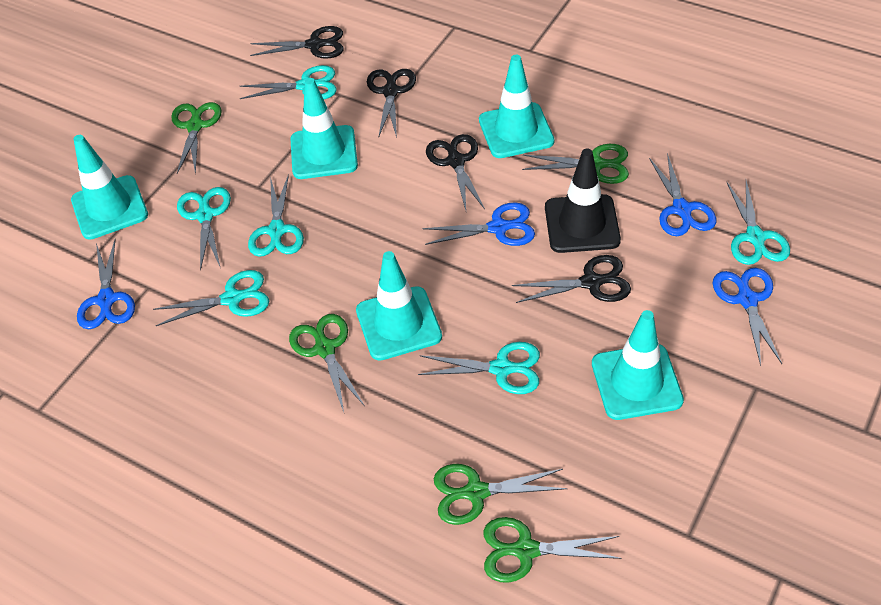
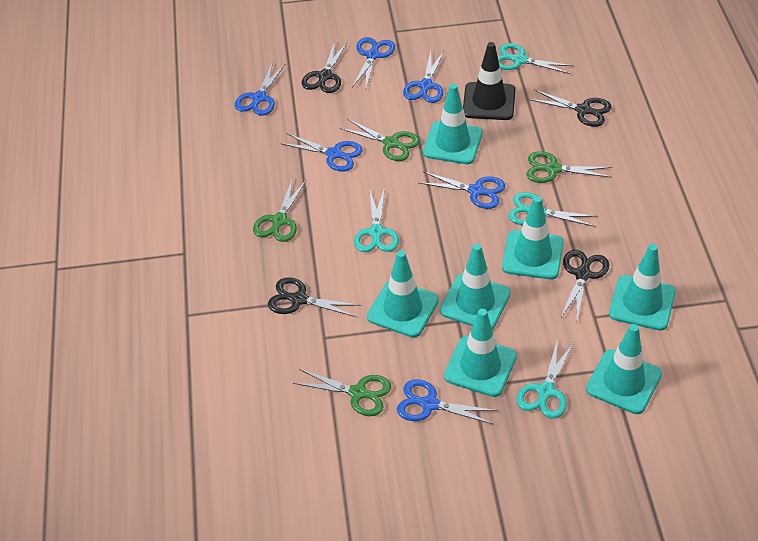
blue scissors: 4 -> 6
green scissors: 5 -> 4
turquoise scissors: 6 -> 4
turquoise traffic cone: 5 -> 7

